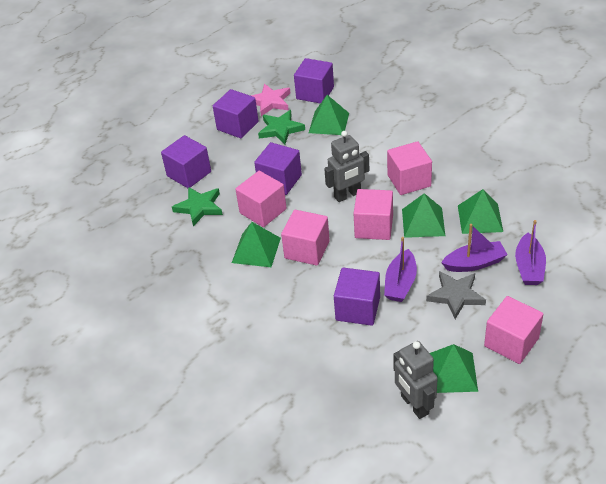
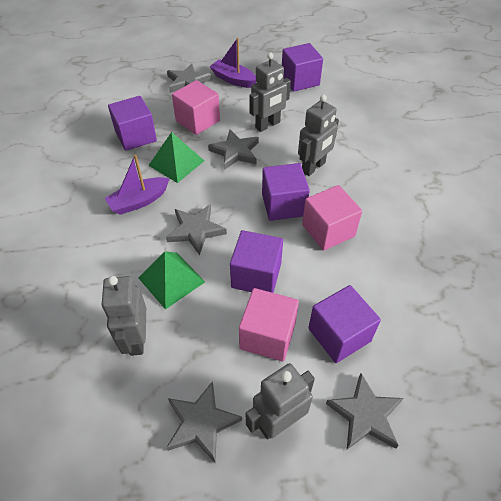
green pyramid: 5 -> 2
green star: 2 -> 0
grey robot: 2 -> 4
grey star: 1 -> 5
pink cube: 5 -> 3
pink star: 1 -> 0
purple boat: 3 -> 2

